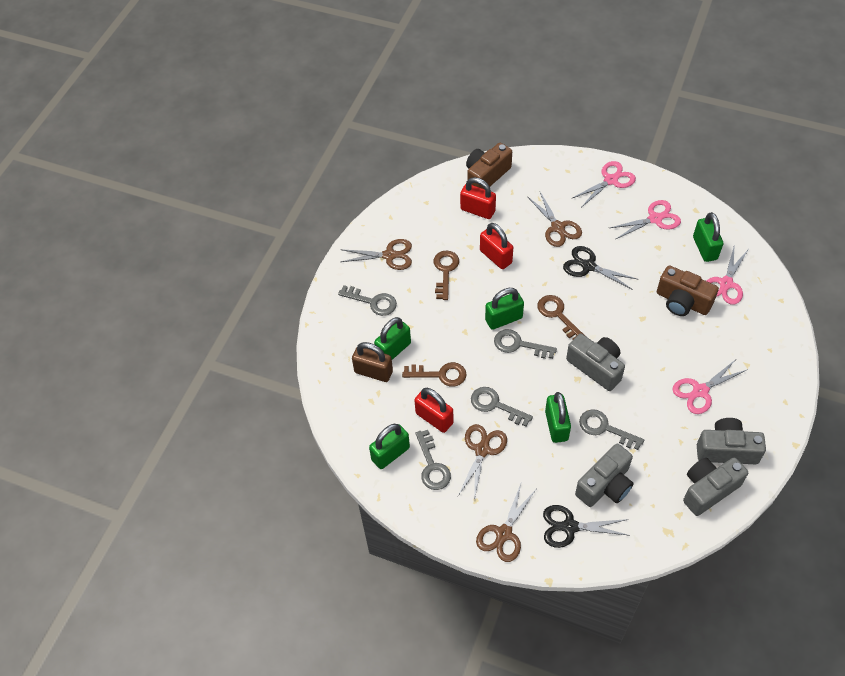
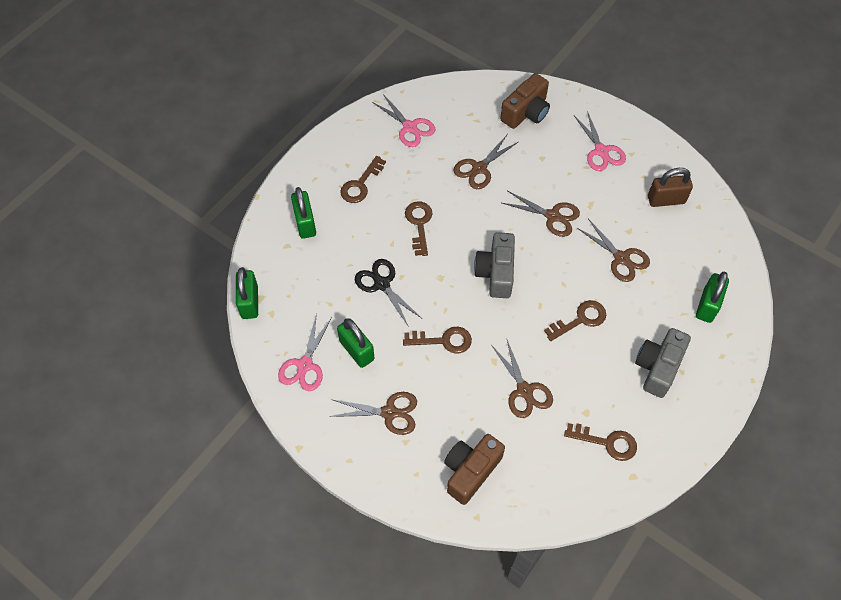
black scissors: 2 -> 1
brown key: 3 -> 5
brown scissors: 4 -> 5
green padlock: 5 -> 4
grey camera: 4 -> 2
grey key: 5 -> 0
pink scissors: 4 -> 3
red padlock: 3 -> 0

